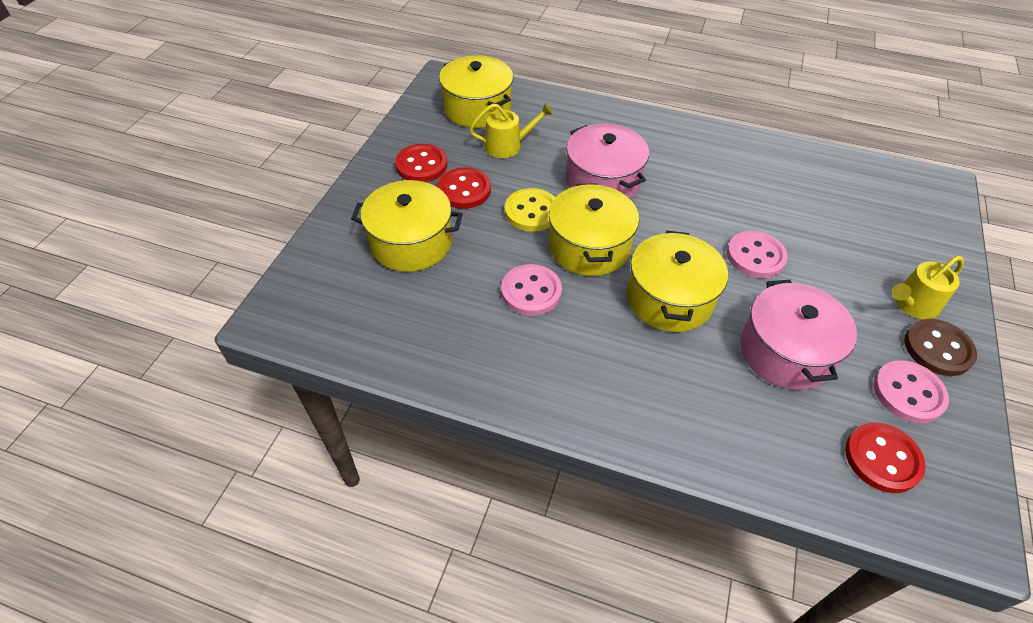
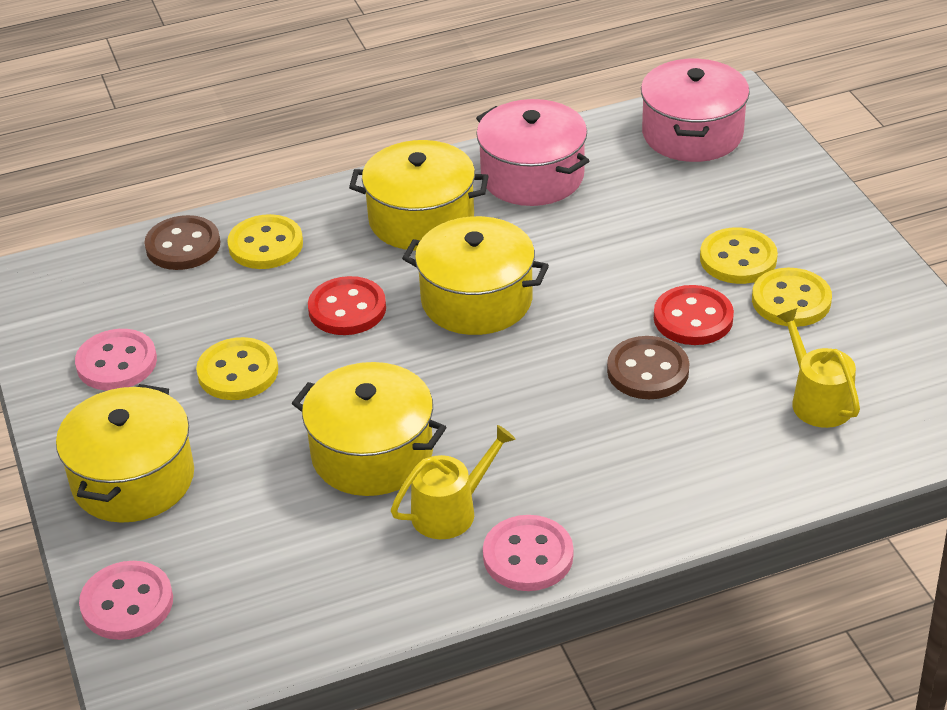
brown button: 1 -> 2
red button: 3 -> 2
yellow button: 1 -> 4

